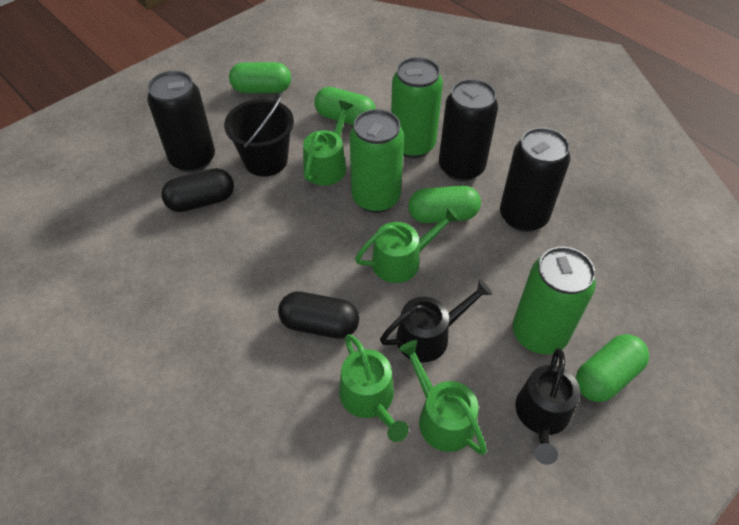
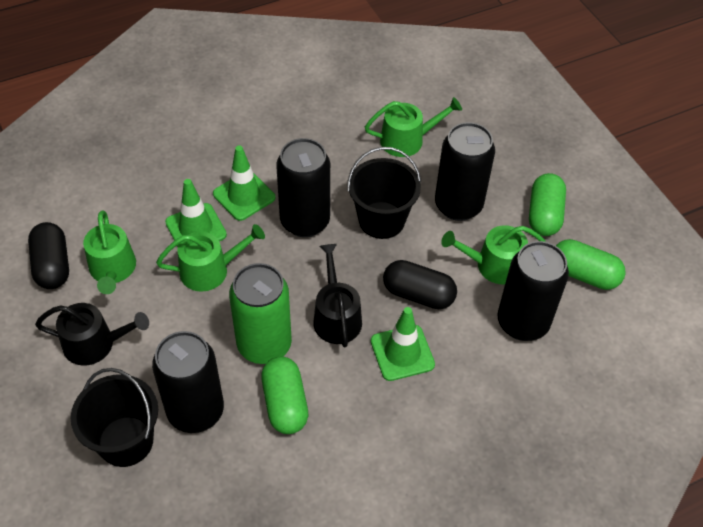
black bucket: 1 -> 2
black can: 3 -> 4
green can: 3 -> 1
green capsule: 4 -> 3
green traffic cone: 0 -> 3

